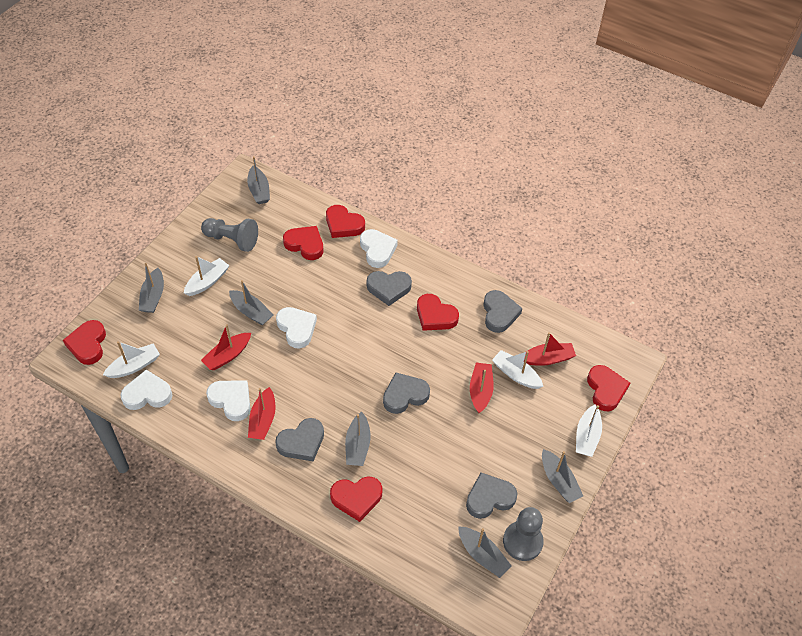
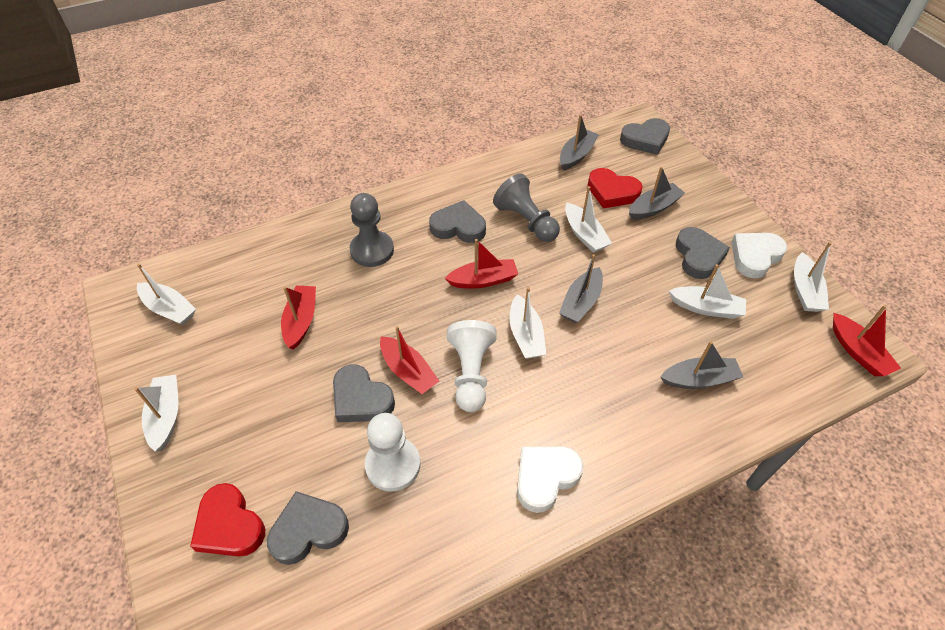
grey boat: 6 -> 4
red heart: 6 -> 2
white boat: 4 -> 6
white heart: 4 -> 2
white pawn: 0 -> 2

